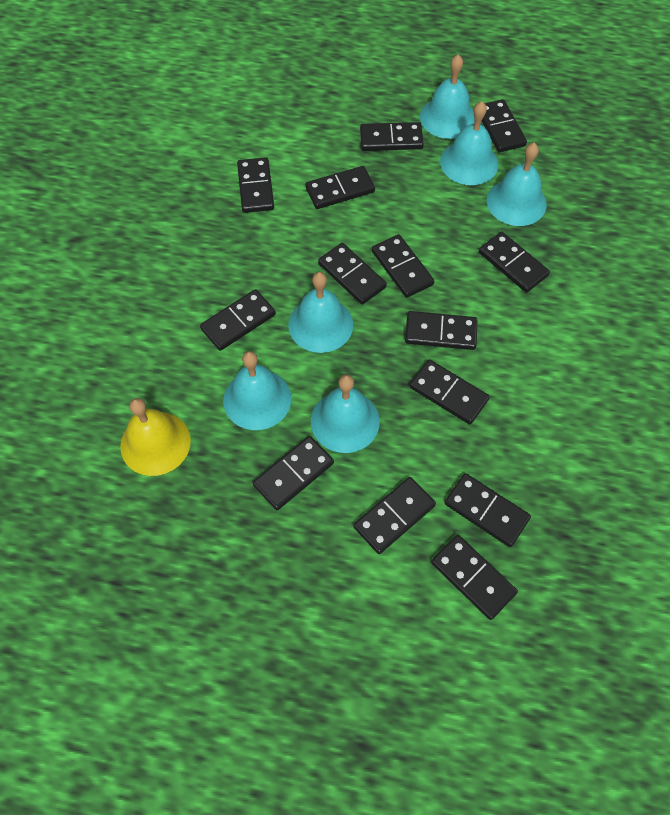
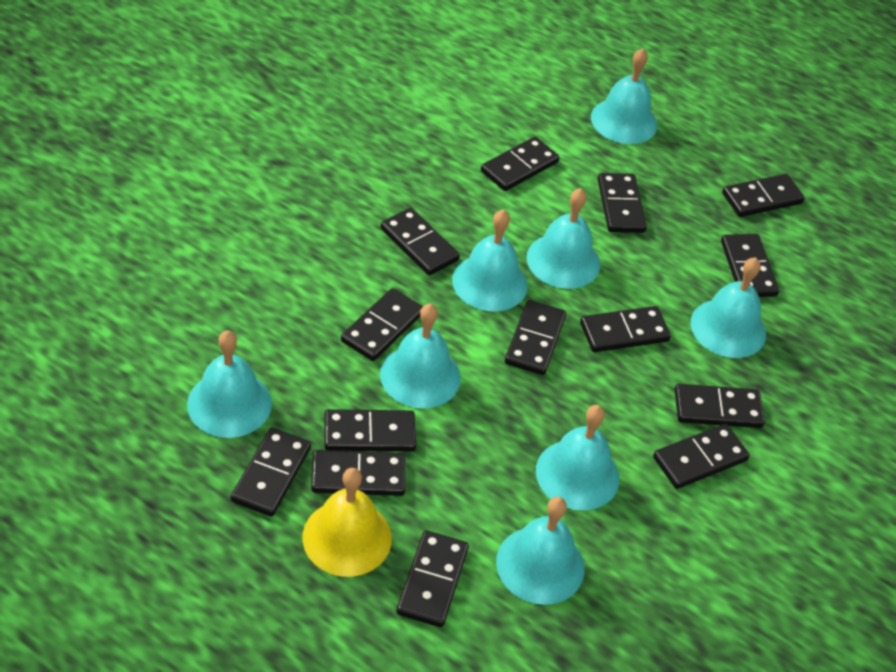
turquoise bell: 6 -> 8

